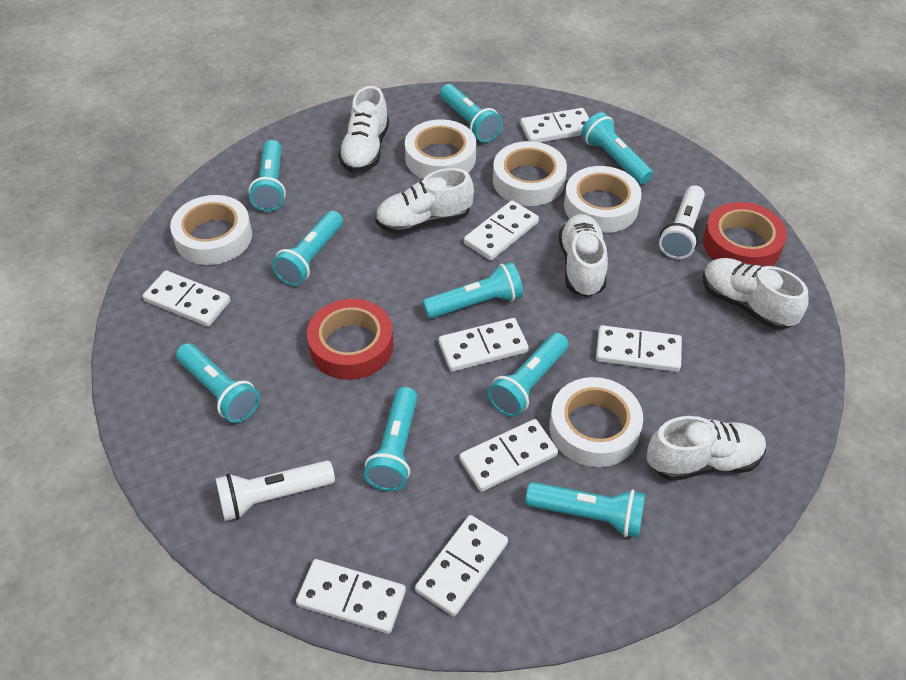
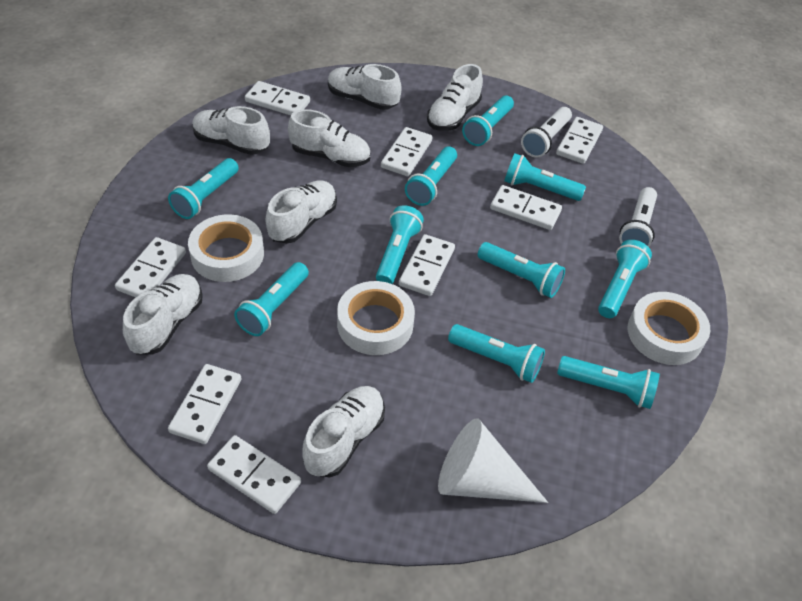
red tape: 2 -> 0
turquoise flashlight: 9 -> 10
white cone: 0 -> 1
white shoe: 5 -> 7
white tape: 5 -> 3

